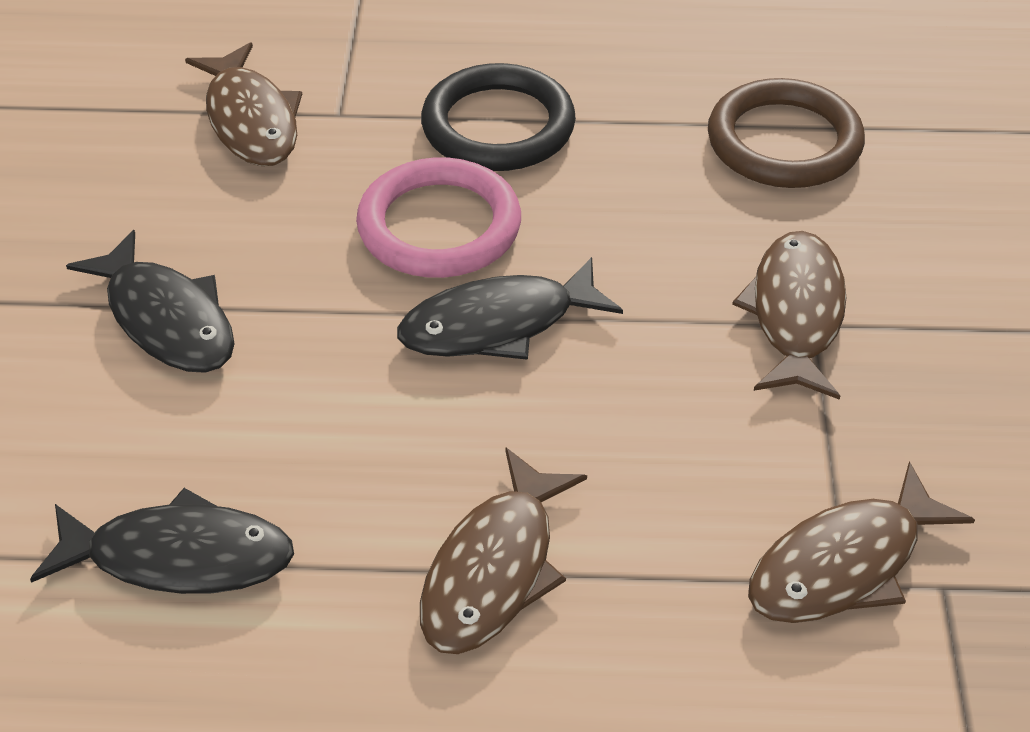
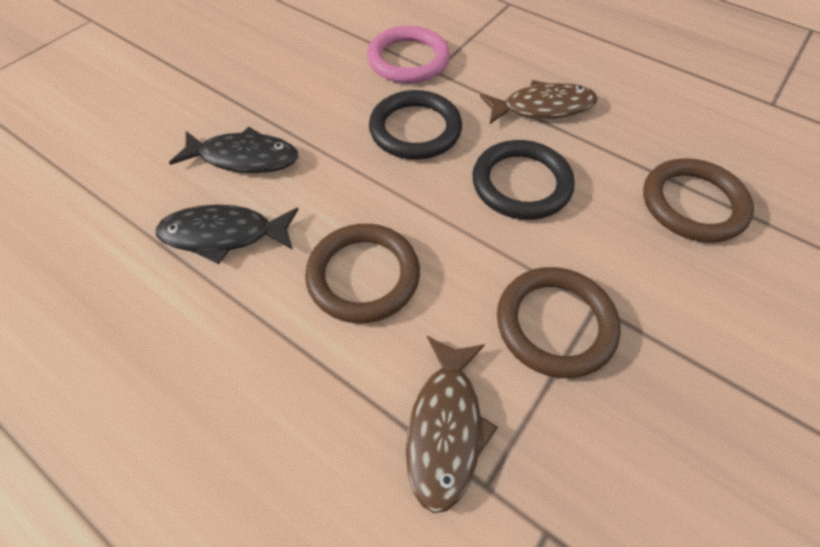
black fish: 3 -> 2
black ring: 1 -> 2
brown fish: 4 -> 2
brown ring: 1 -> 3

